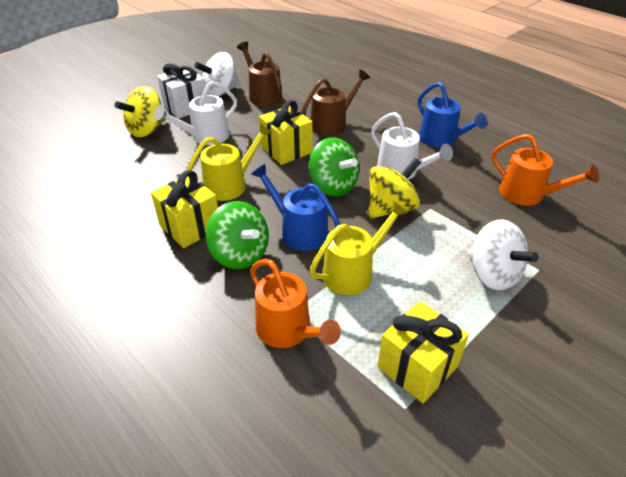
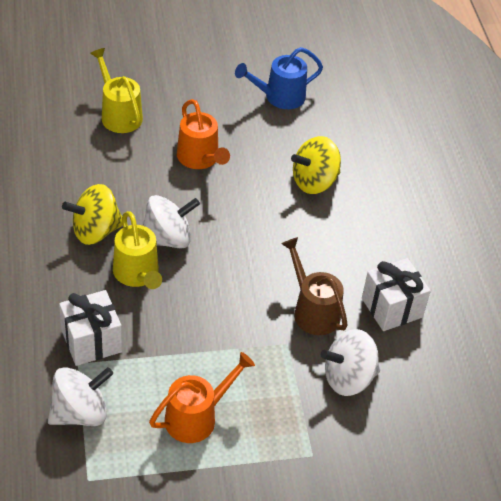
blue watering can: 2 -> 1
brown watering can: 2 -> 1
green spinning top: 2 -> 0
white gift: 1 -> 2
white spinning top: 2 -> 3
white watering can: 2 -> 0
yellow gift: 3 -> 0

